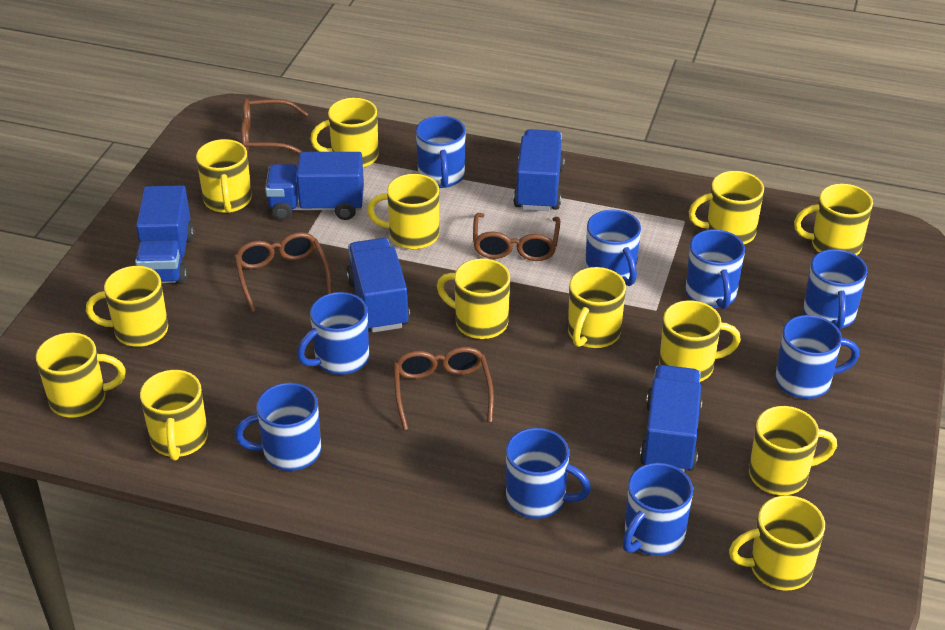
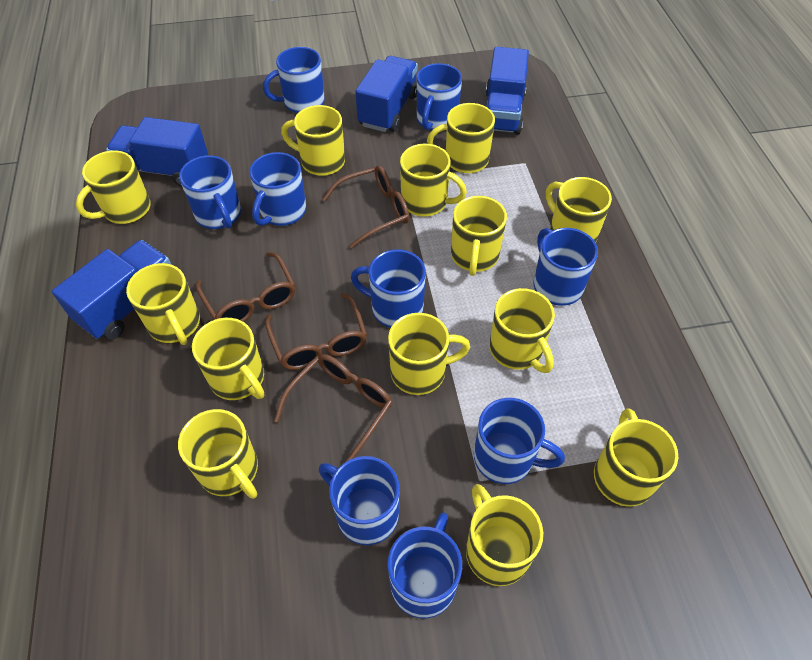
blue truck: 5 -> 4

